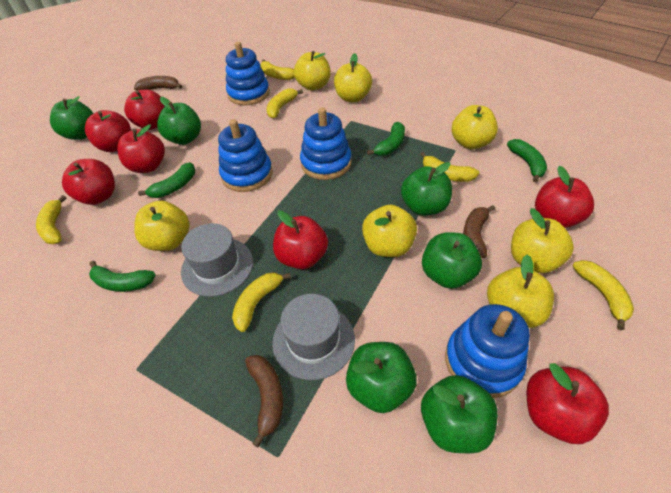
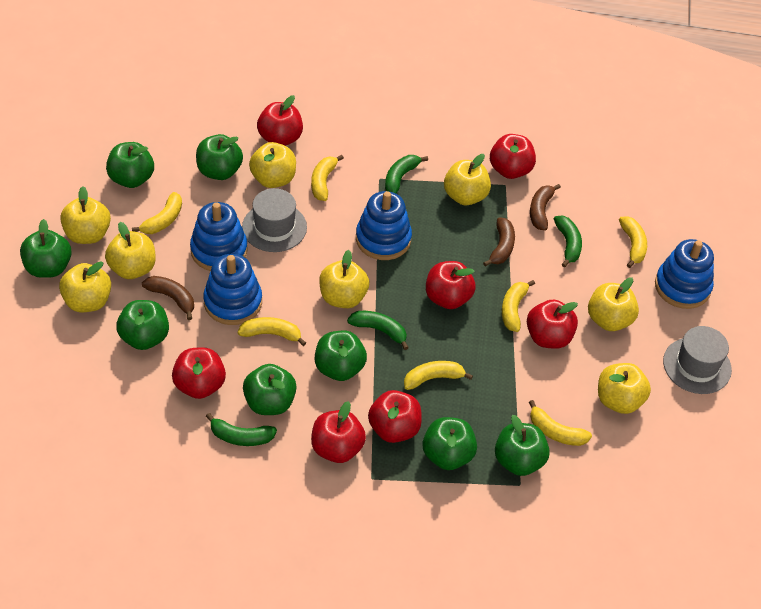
green apple: 6 -> 8
yellow apple: 7 -> 8
yellow banana: 6 -> 7

